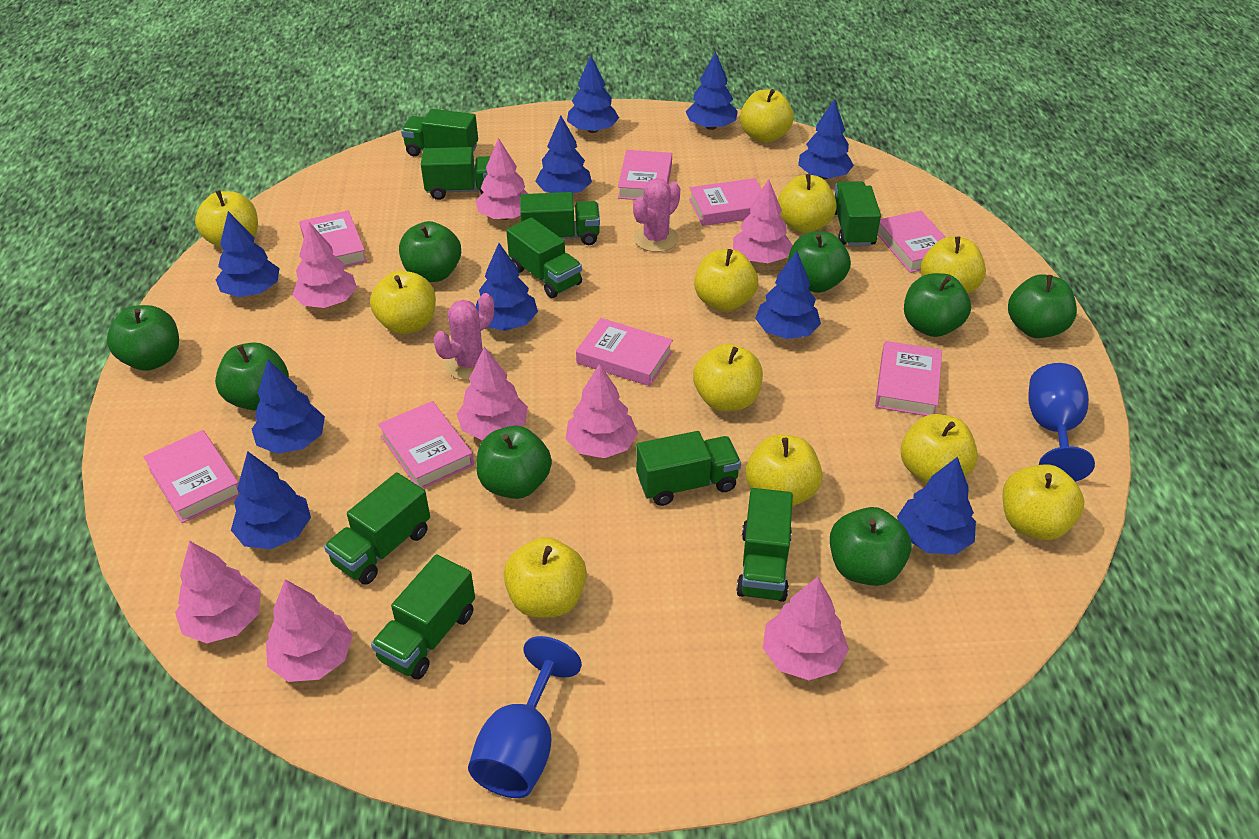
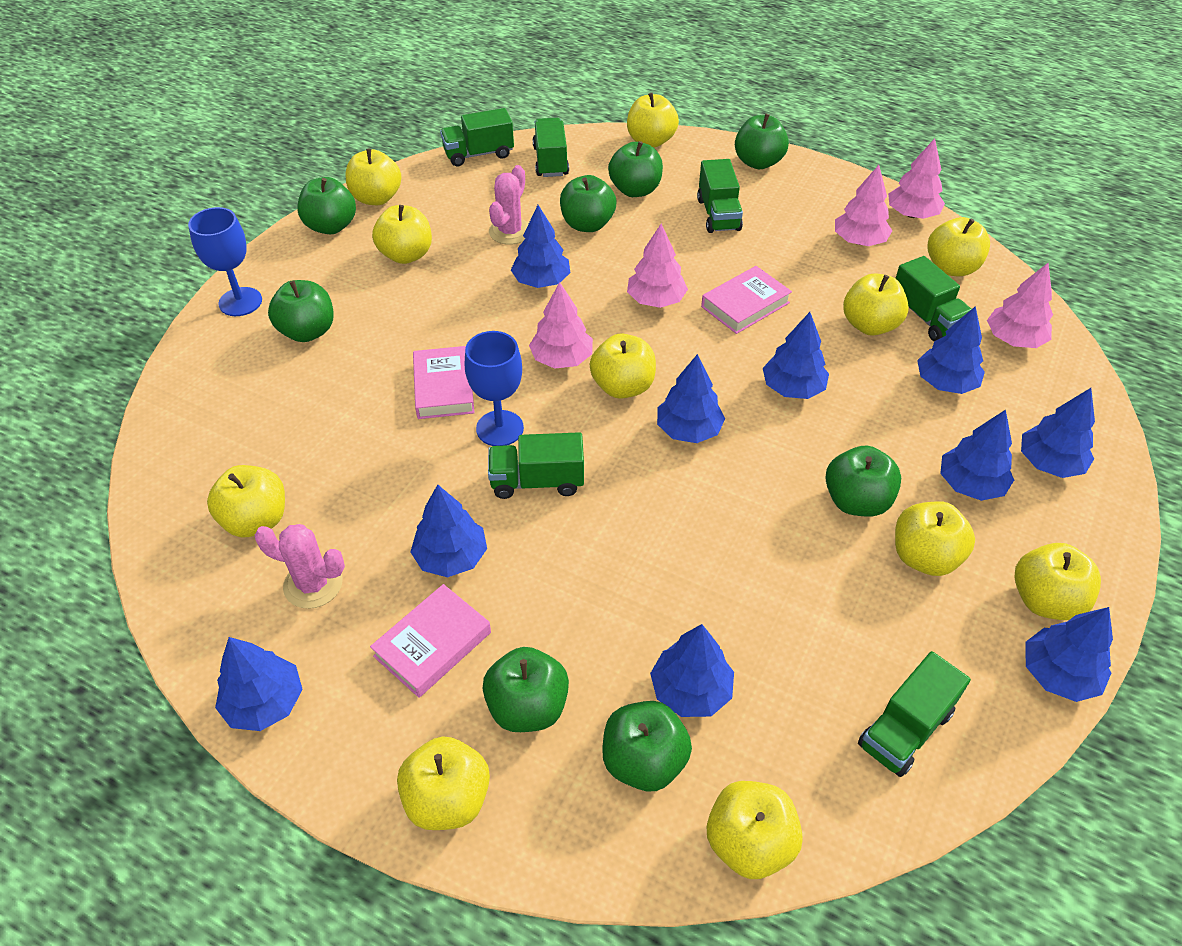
green truck: 9 -> 6
pink book: 8 -> 3
pink tree: 8 -> 5

